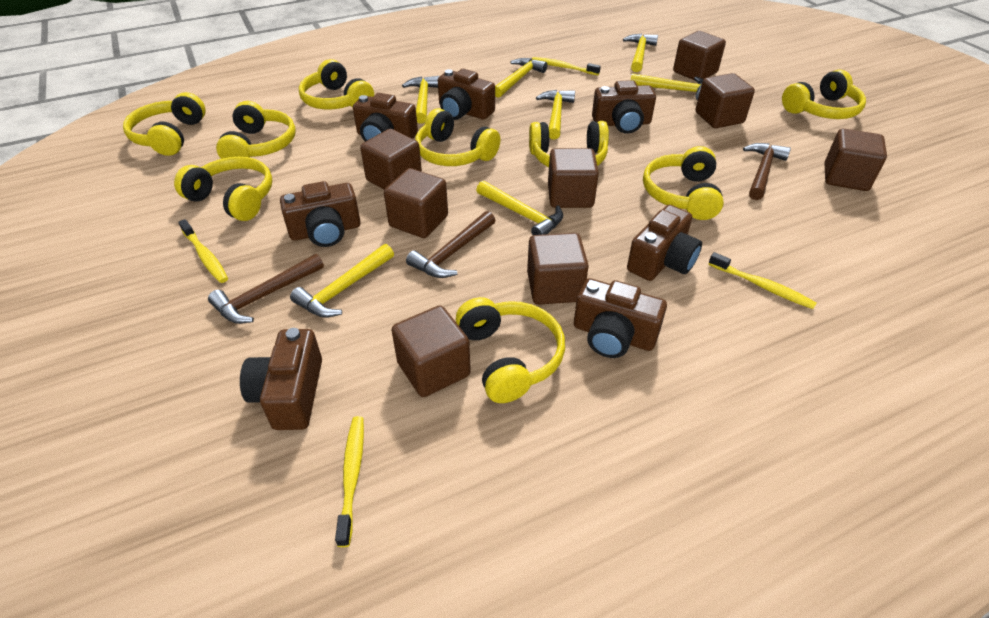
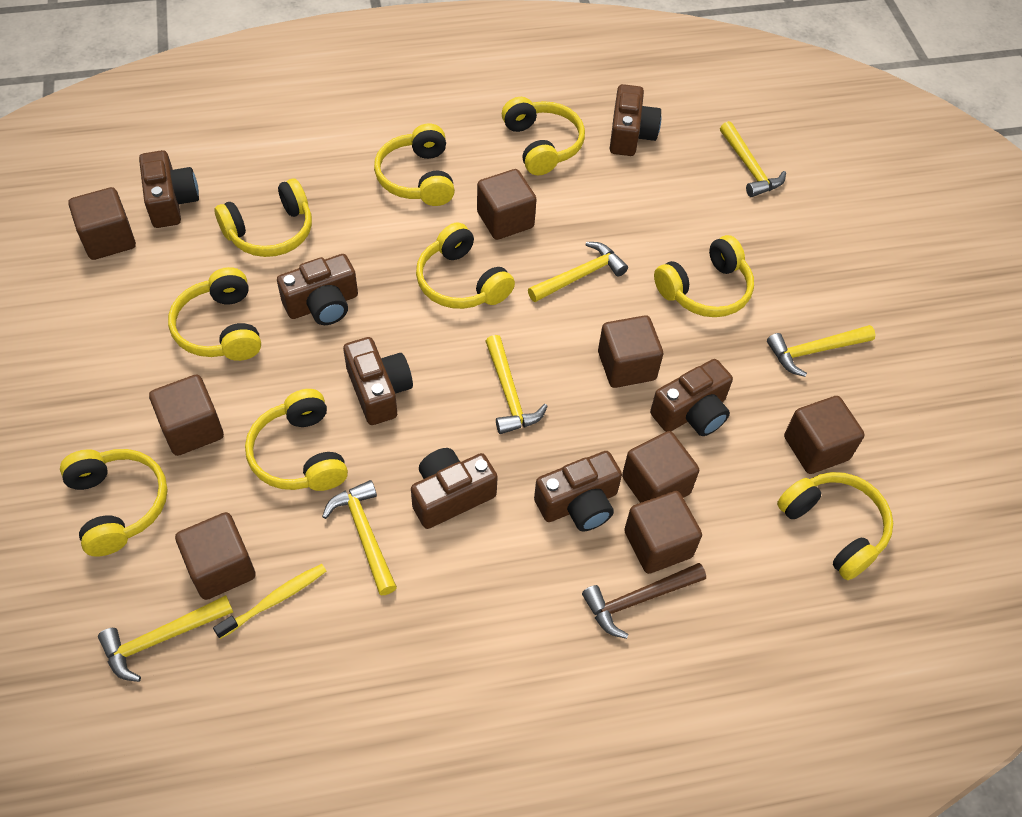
brown hammer: 3 -> 1
yellow hammer: 7 -> 6
yellow toothbrush: 4 -> 1

